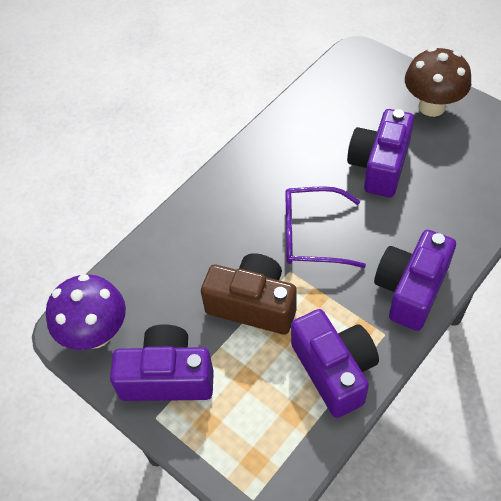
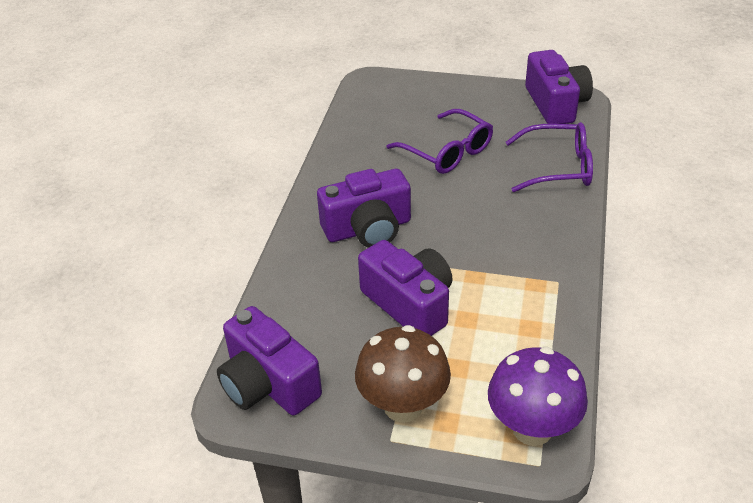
brown camera: 1 -> 0
purple glasses: 1 -> 2

